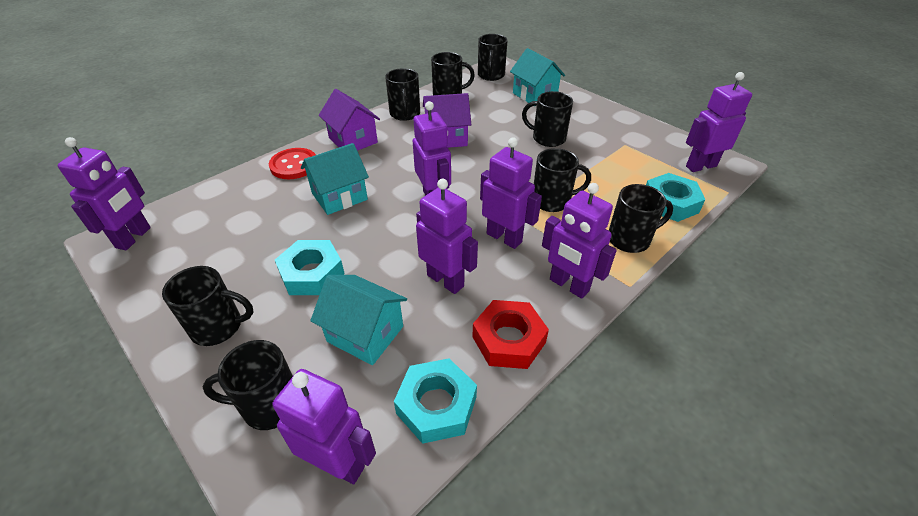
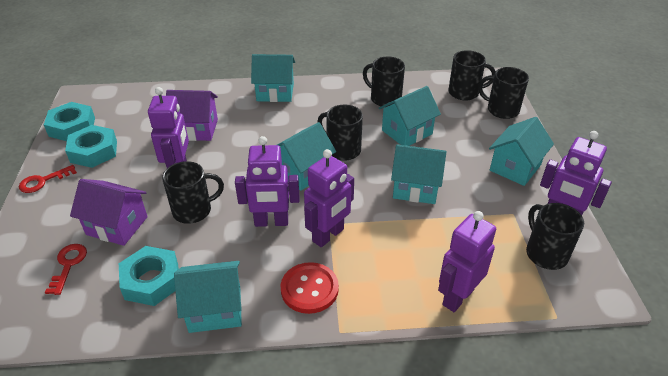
black mug: 8 -> 6
purple robot: 7 -> 5
red key: 0 -> 2
red nut: 1 -> 0
turquoise house: 3 -> 6

